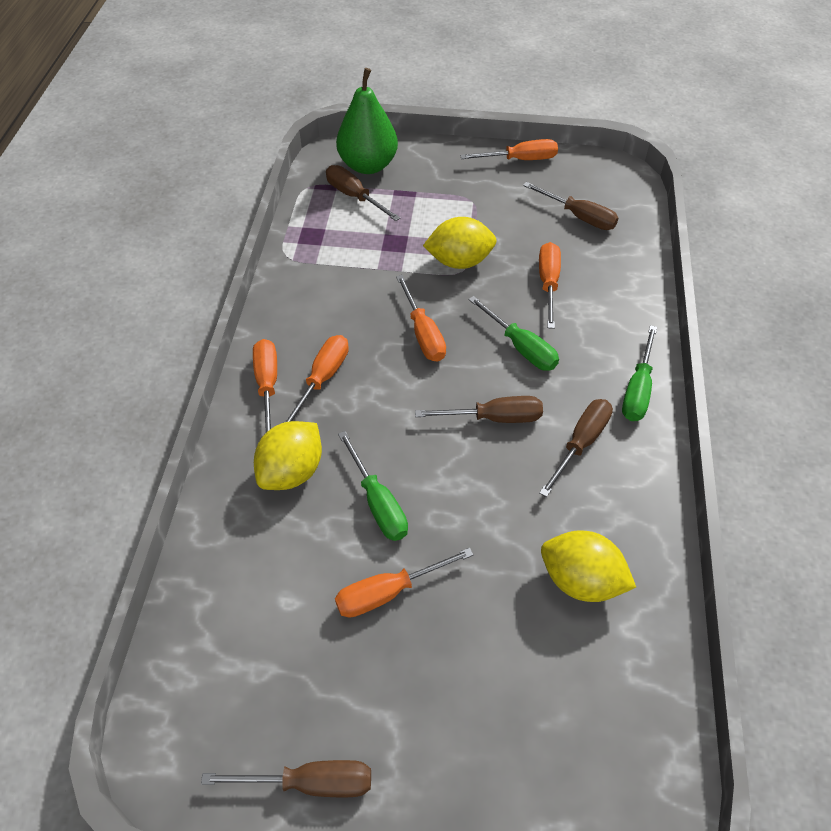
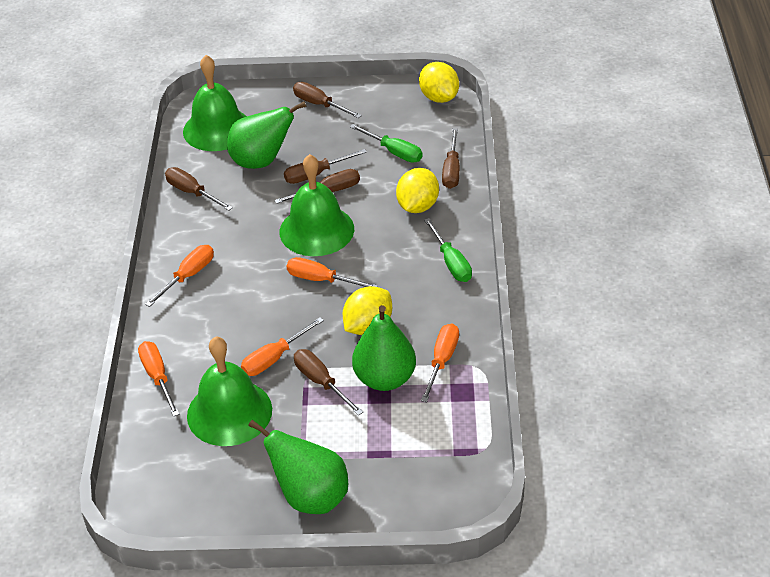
brown screwdriver: 5 -> 6
green bell: 0 -> 3
green pear: 1 -> 3
green screwdriver: 3 -> 2
orange screwdriver: 6 -> 5

